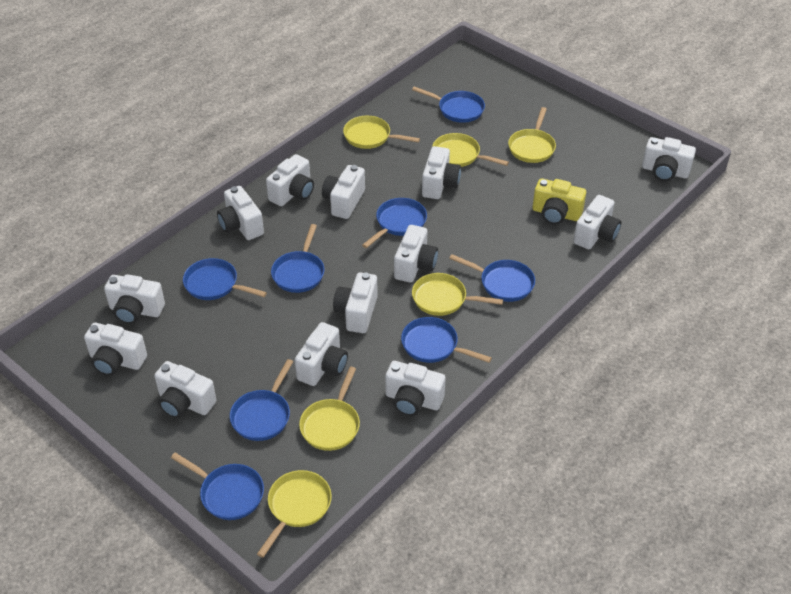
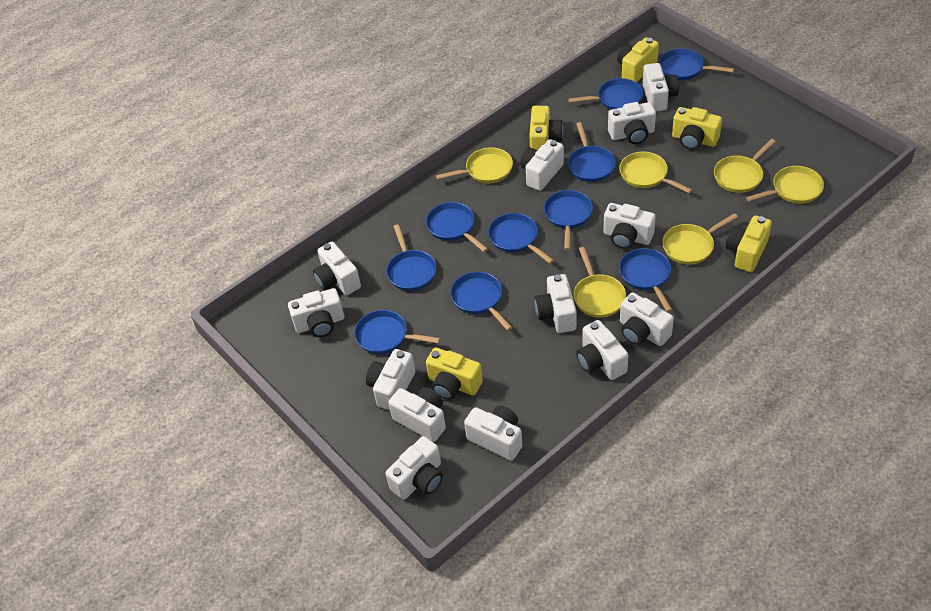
blue pan: 8 -> 10
yellow camera: 1 -> 5

